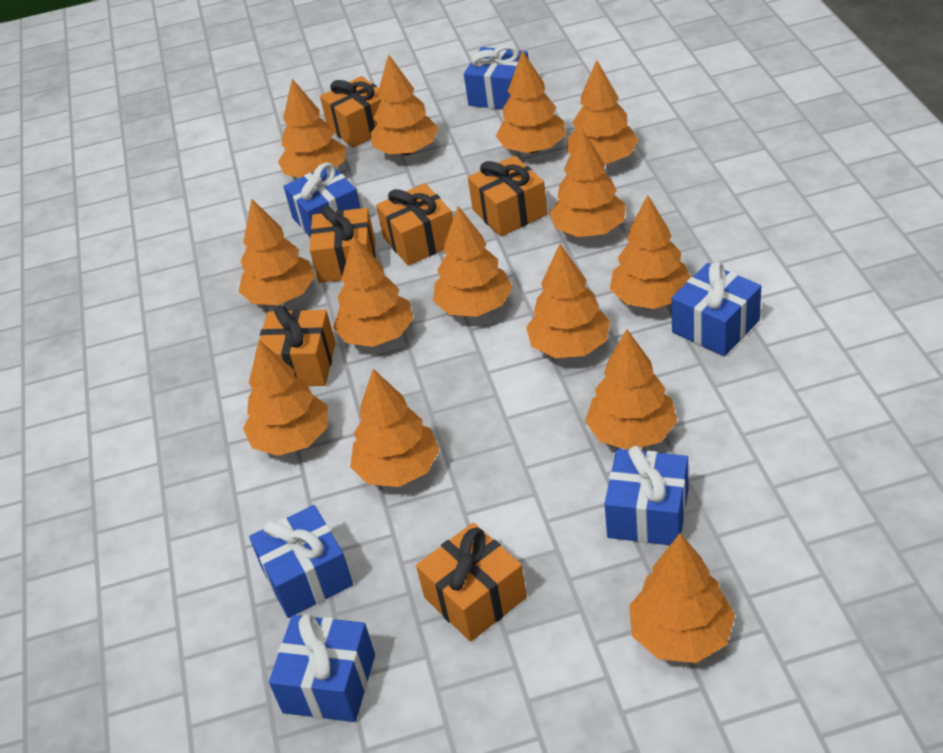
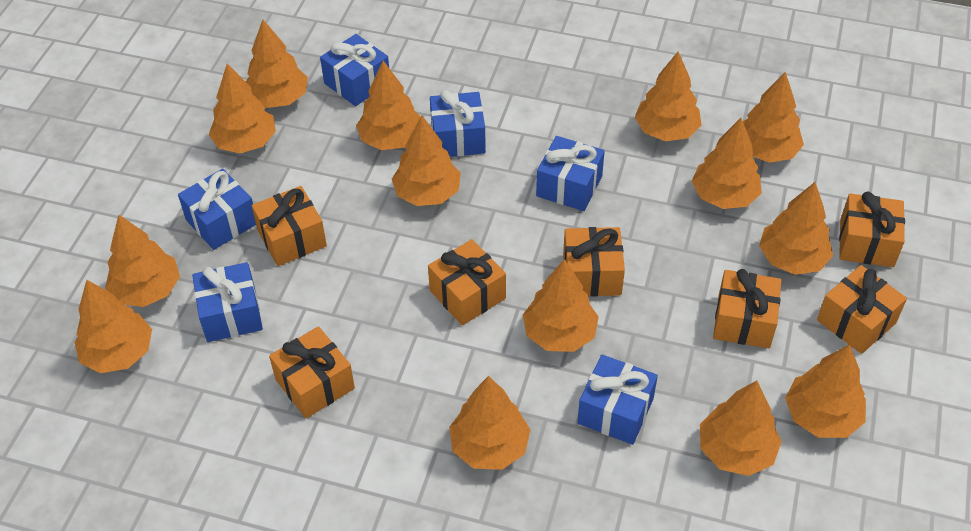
orange gift: 6 -> 7

